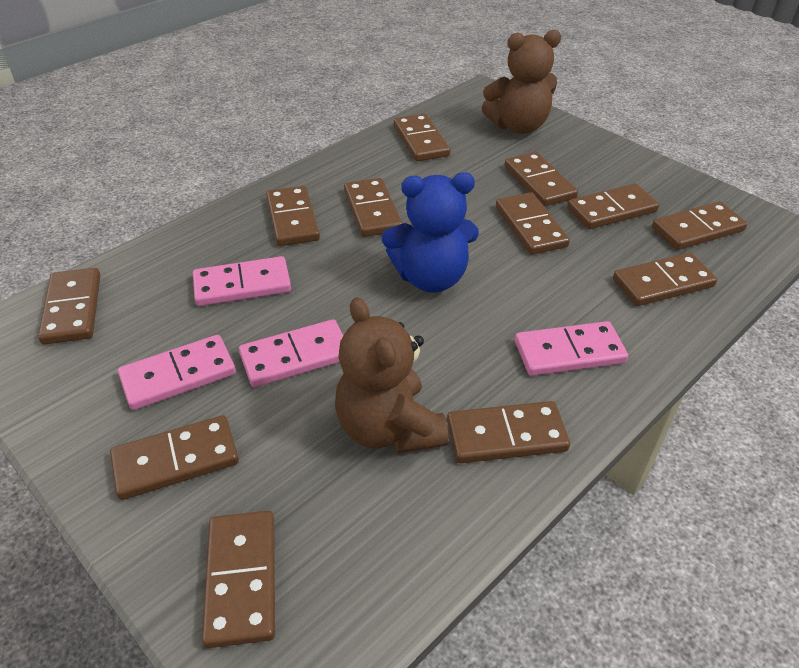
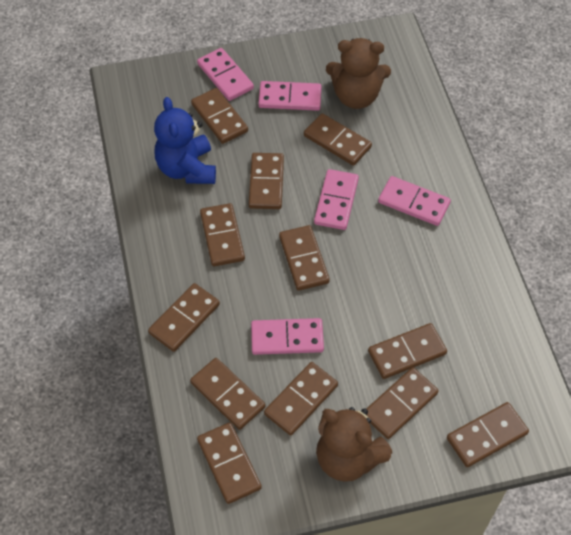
pink domino: 4 -> 5

